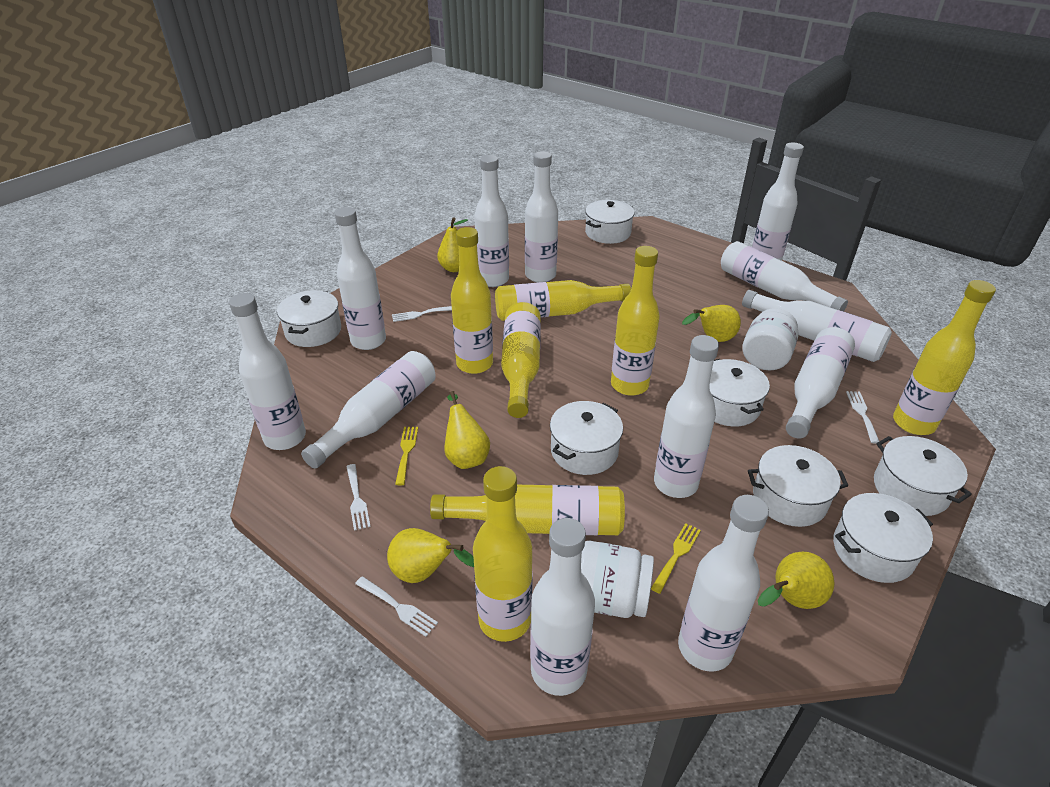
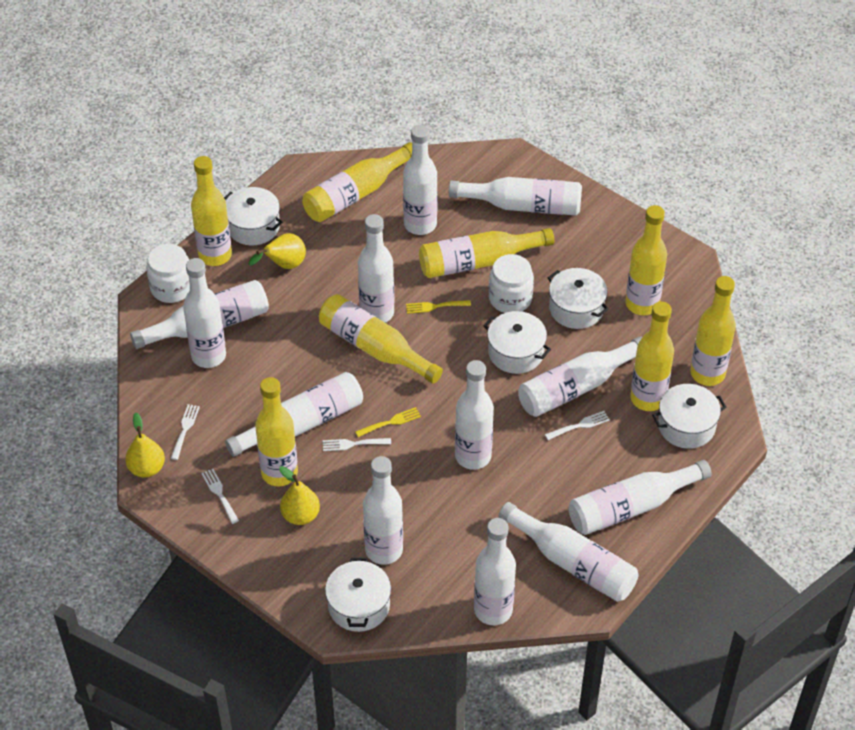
white pot: 7 -> 5
yellow bottle: 7 -> 8
yellow pear: 5 -> 3

